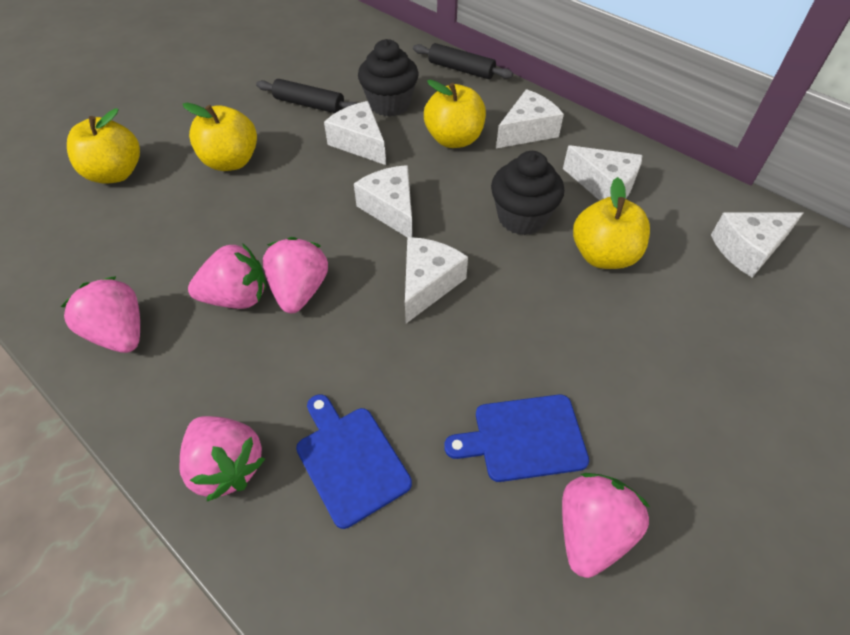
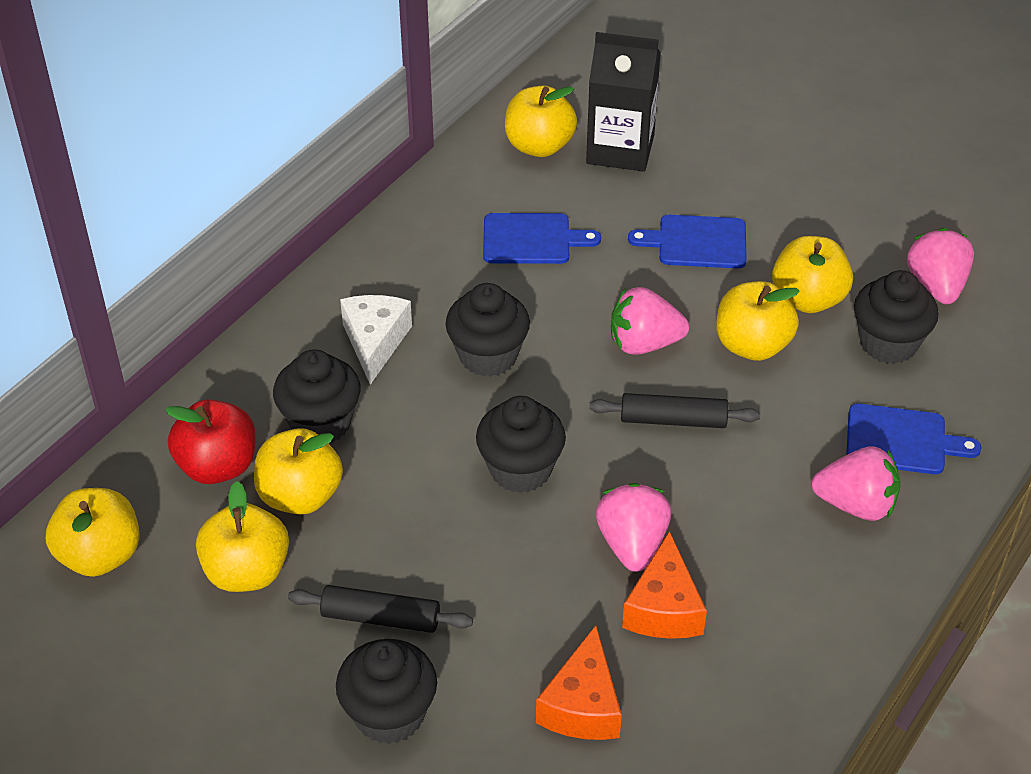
black carton: 0 -> 1
black cupcake: 2 -> 5
blue cutting board: 2 -> 3
orange cheese: 0 -> 2
pink strawberry: 5 -> 4
red apple: 0 -> 1
white cheese: 6 -> 1
yellow apple: 4 -> 6

